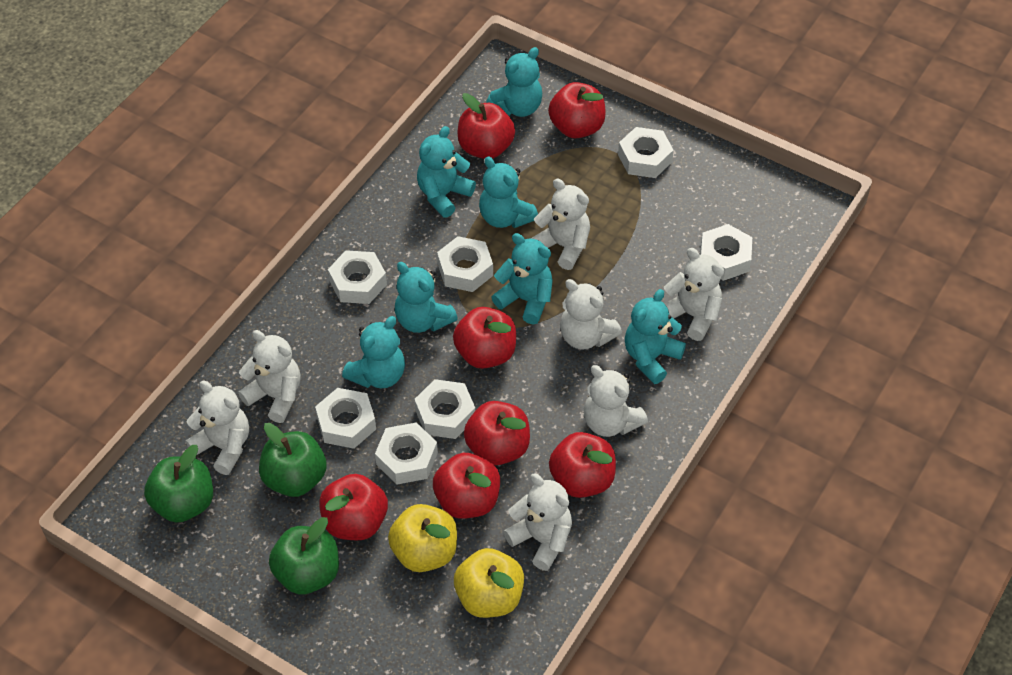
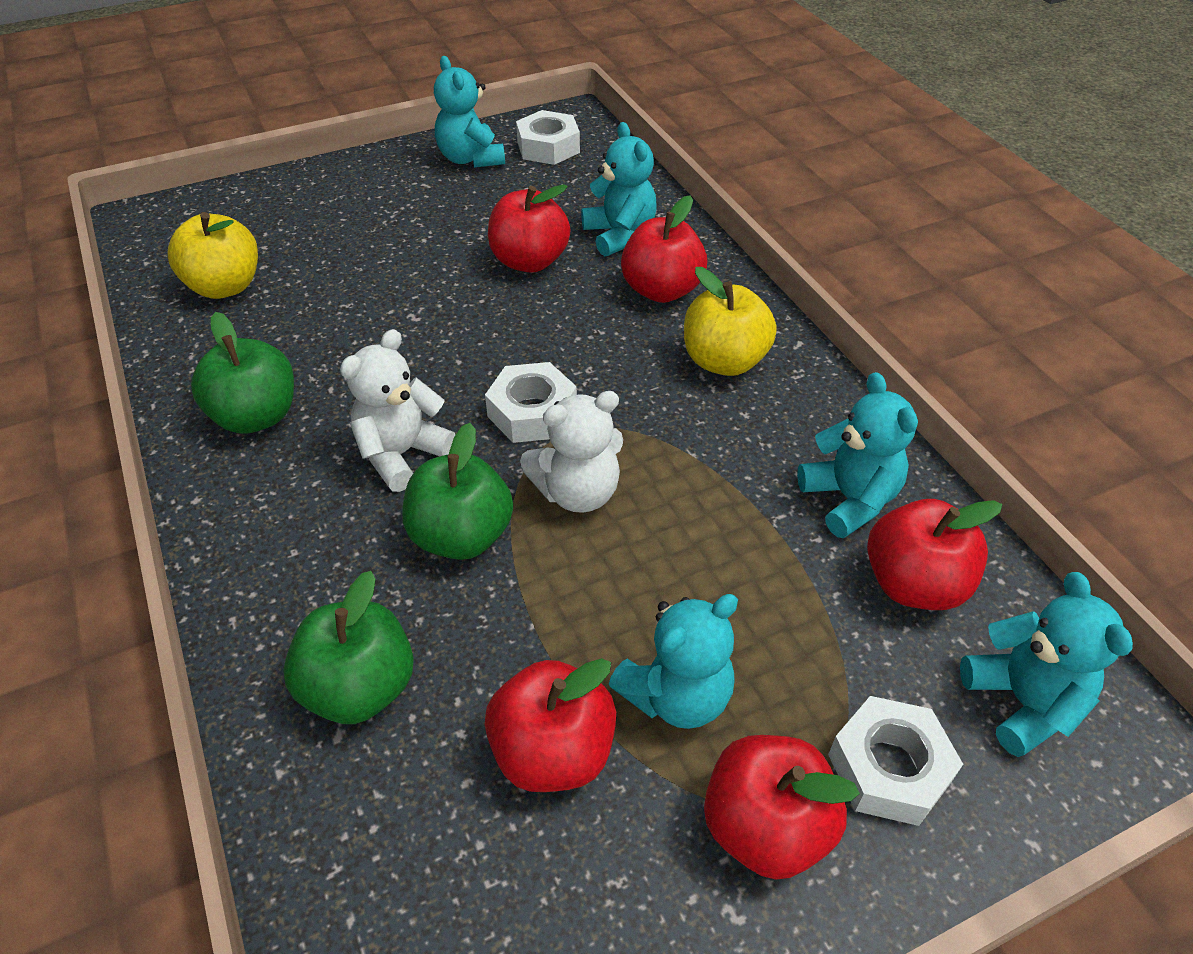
red apple: 7 -> 5
turquoise teddy bear: 7 -> 5
white nut: 7 -> 3
white teddy bear: 7 -> 2

